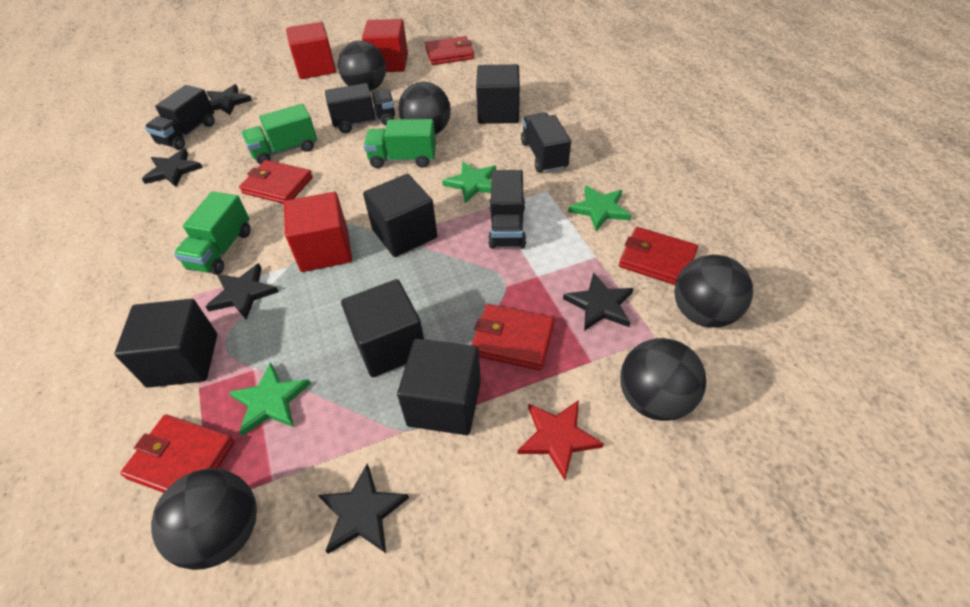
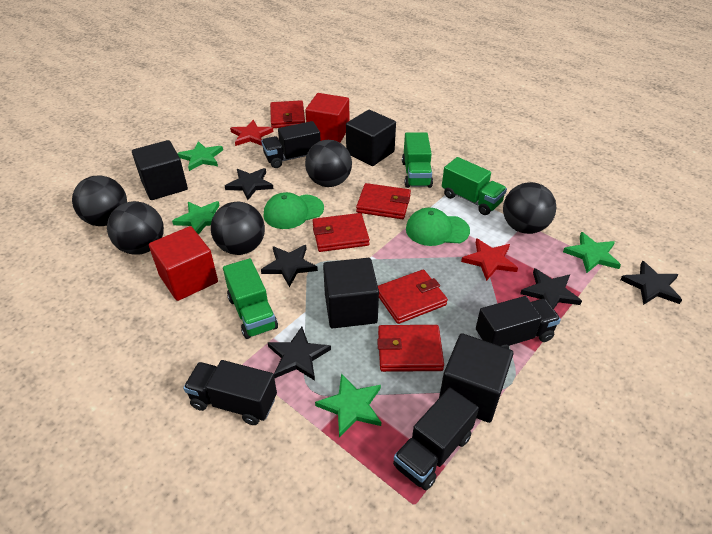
black cube: 5 -> 4
green cap: 0 -> 2
green star: 3 -> 4
red cube: 3 -> 2
red star: 1 -> 2

